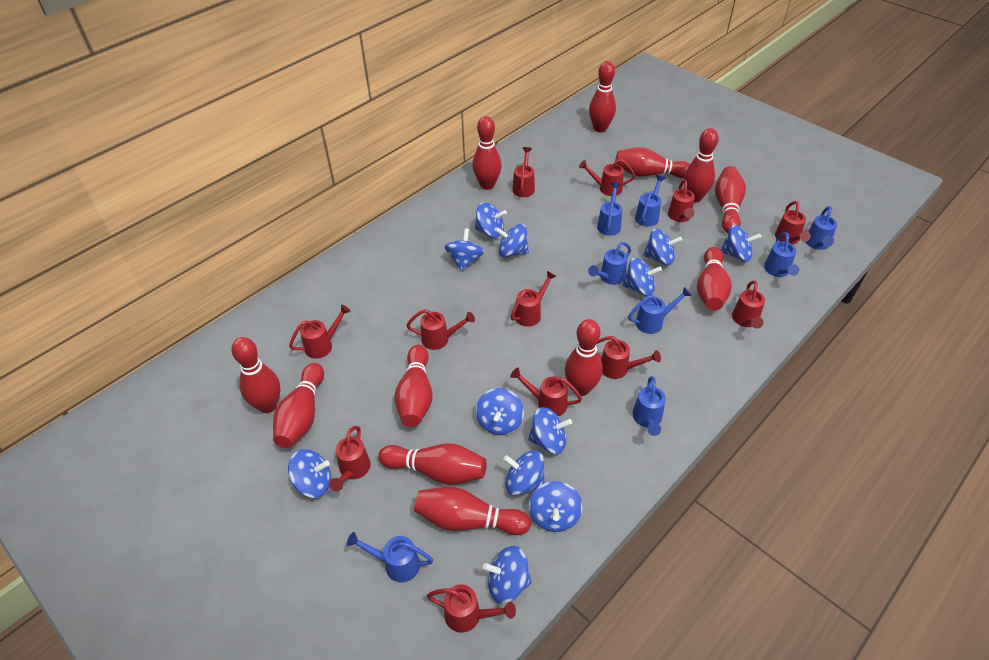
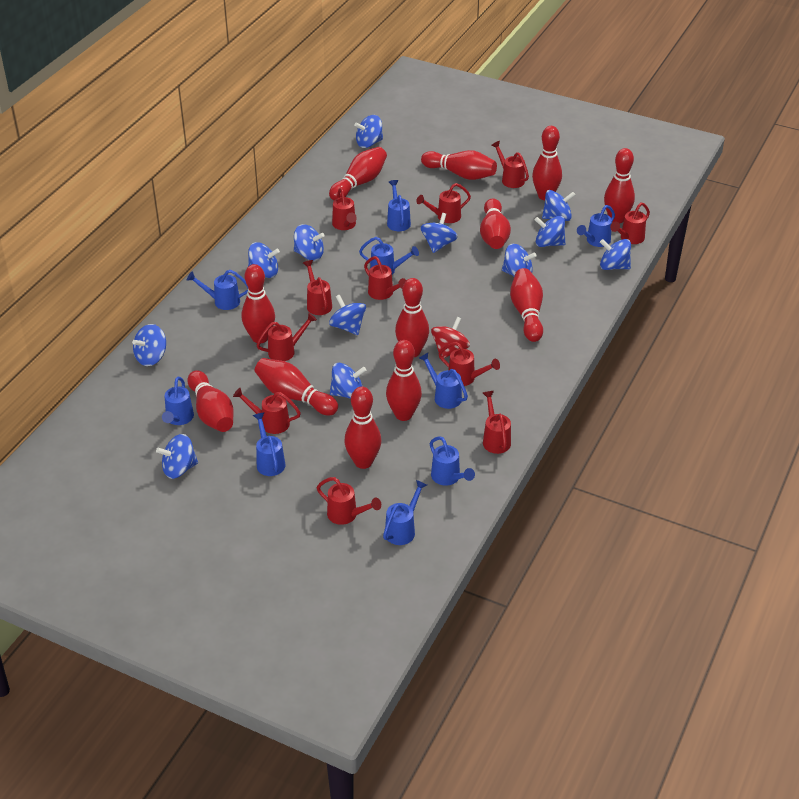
blue watering can: 8 -> 9
red spinning top: 0 -> 1
red watering can: 12 -> 11

